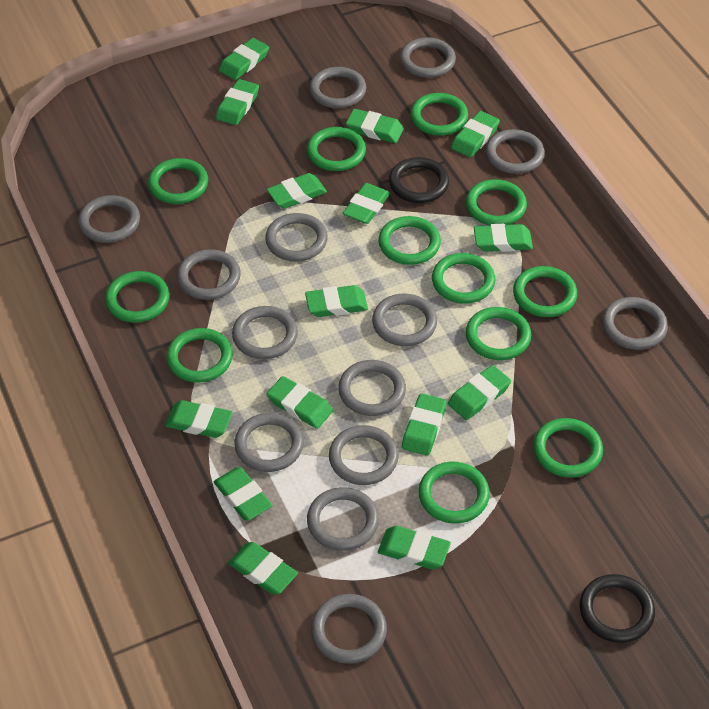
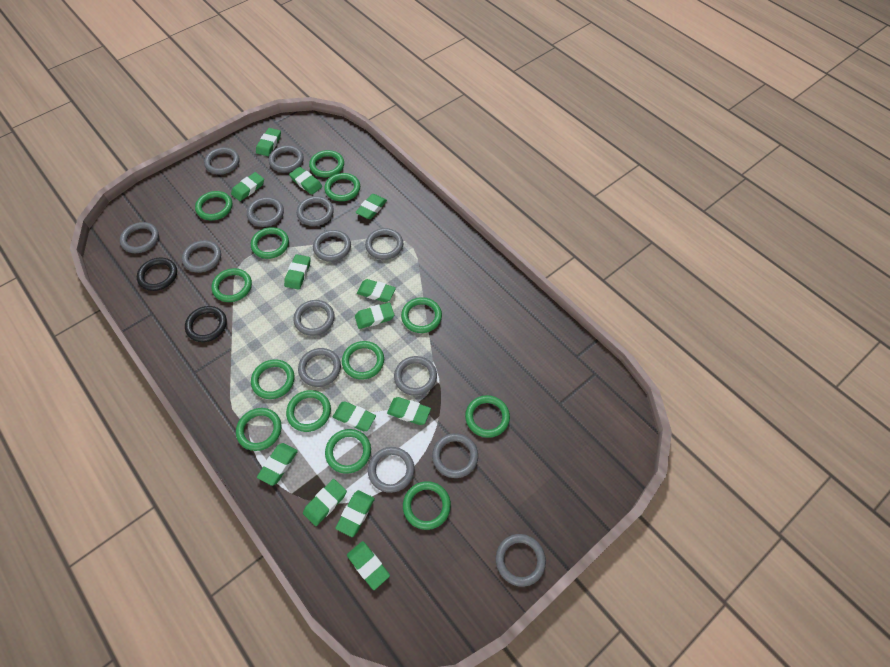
green eraser: 15 -> 13
green ring: 12 -> 13

